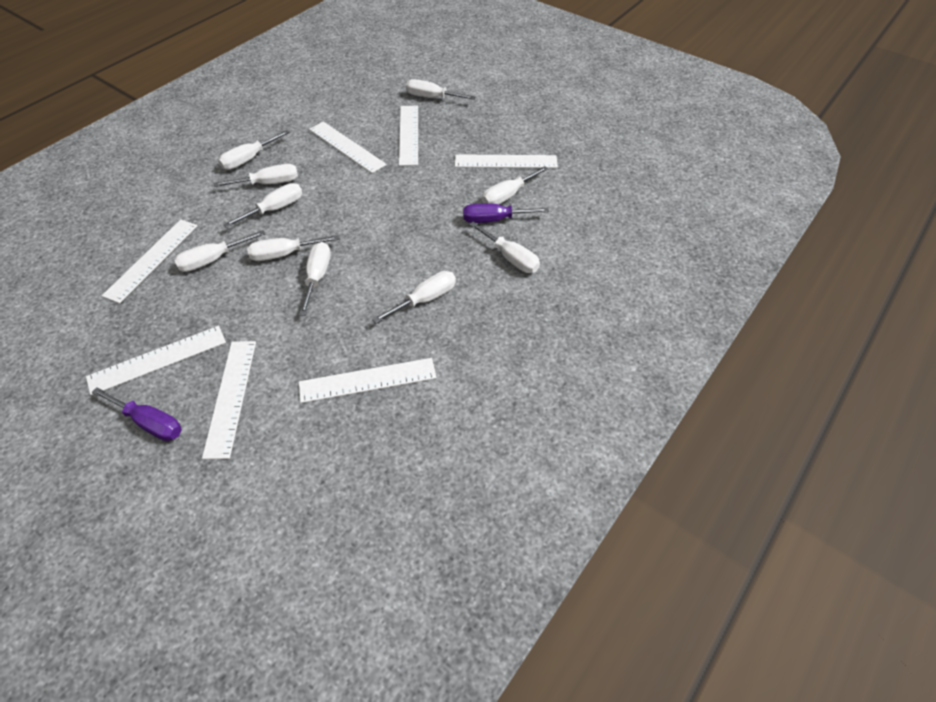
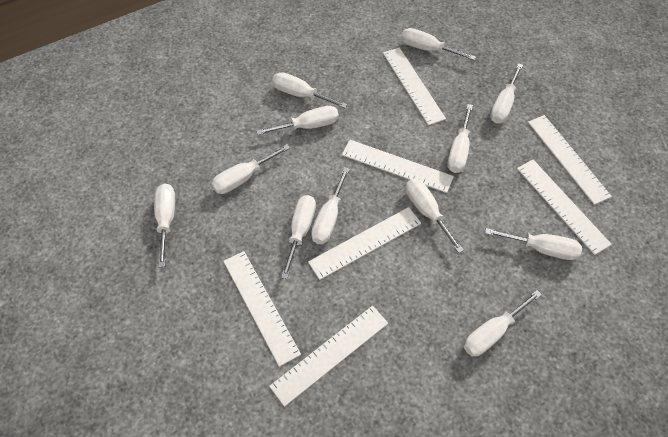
purple screwdriver: 2 -> 0
white screwdriver: 10 -> 12

